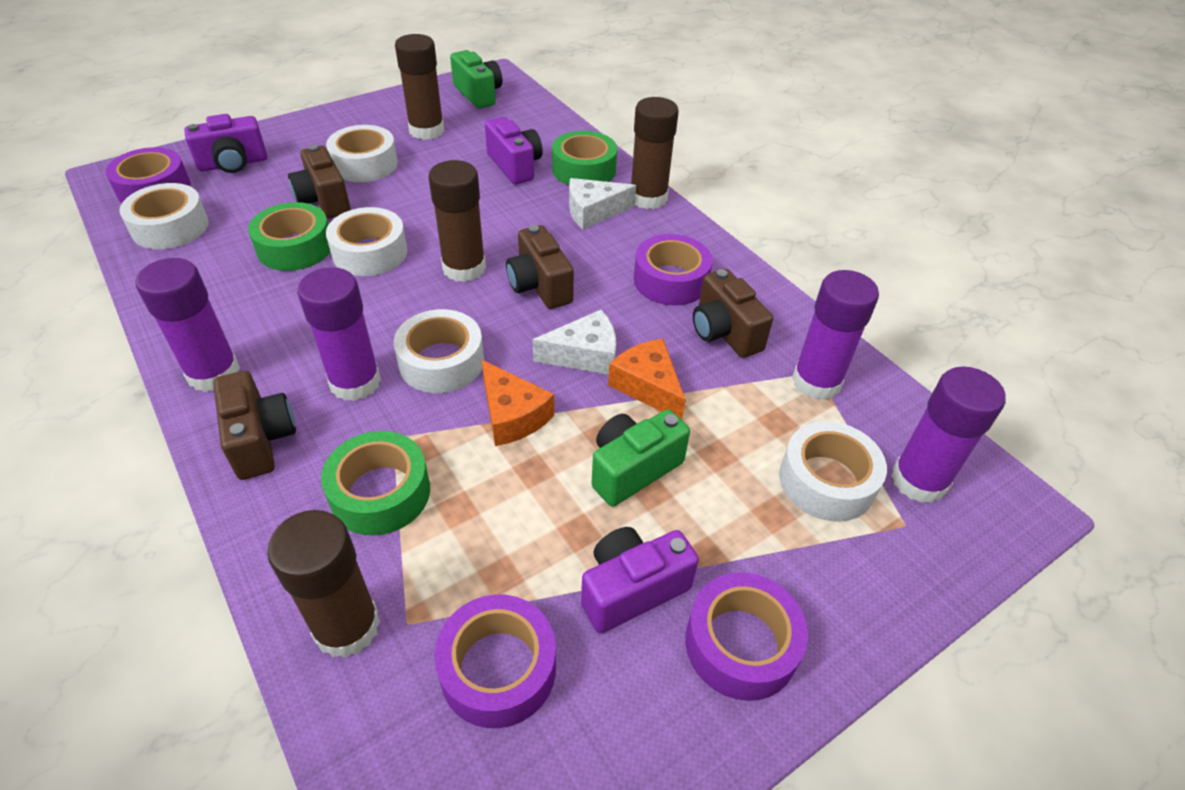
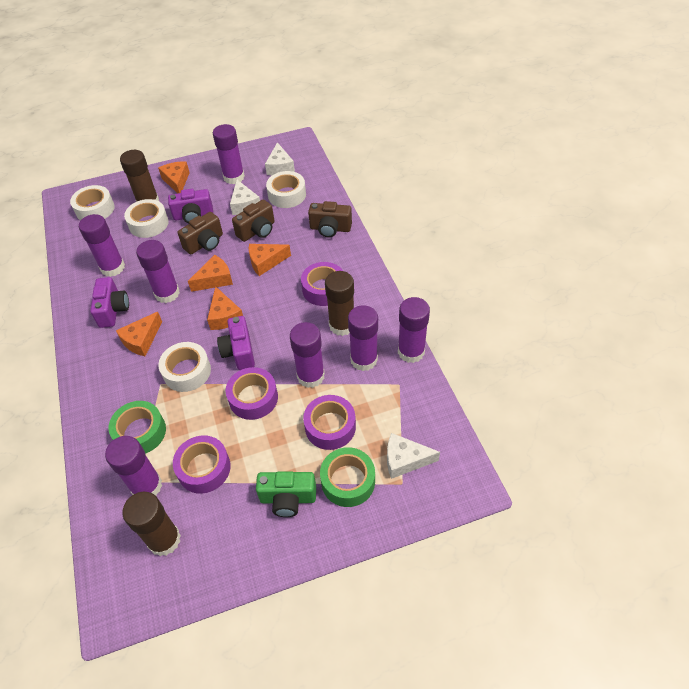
brown camera: 4 -> 3
brown glue stick: 4 -> 3
green camera: 2 -> 1
green tape: 3 -> 2
orange cheese: 2 -> 5
purple glue stick: 4 -> 7
white cheese: 2 -> 3
white tape: 5 -> 4

